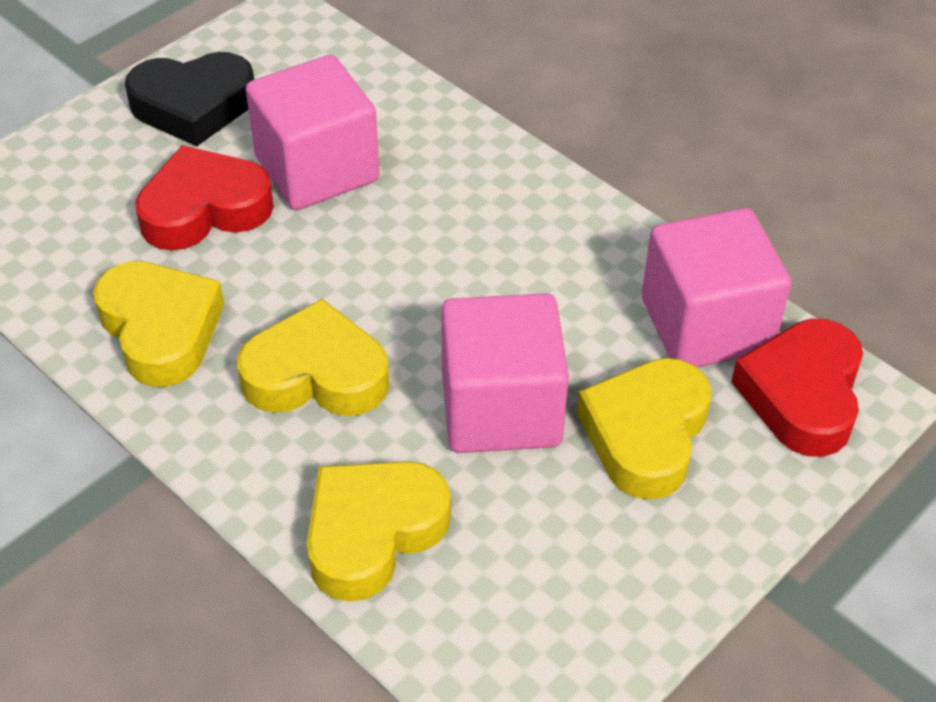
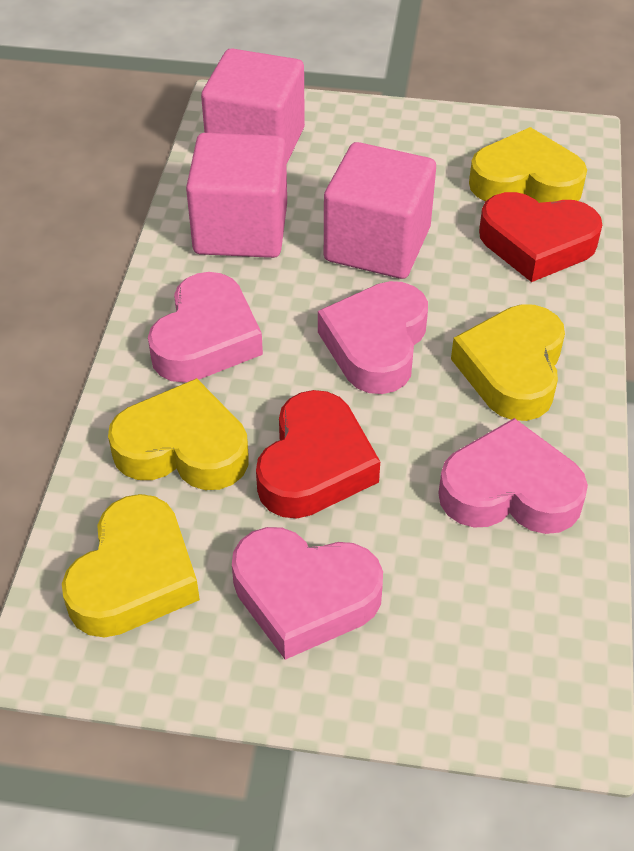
black heart: 1 -> 0
pink heart: 0 -> 4

